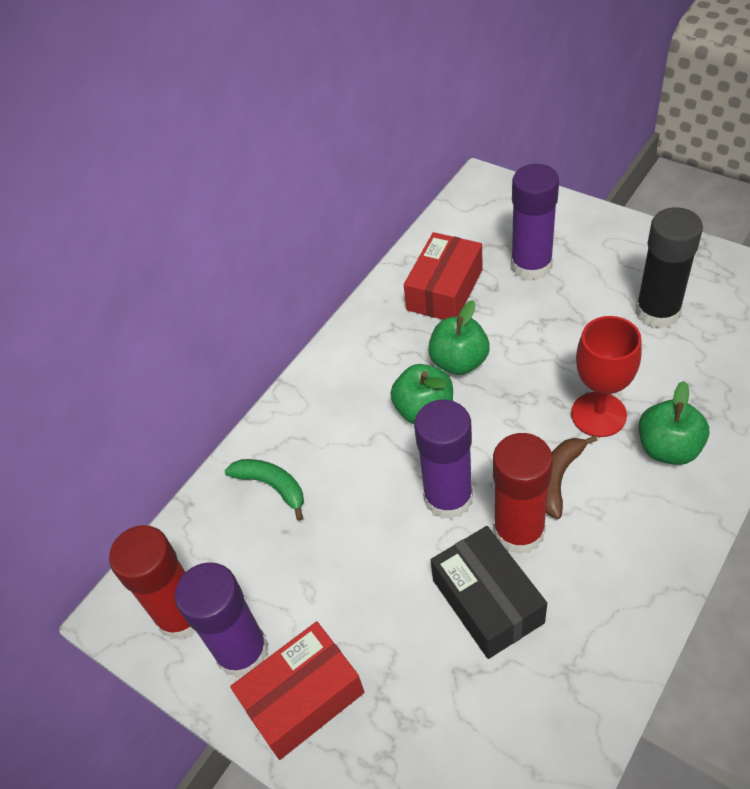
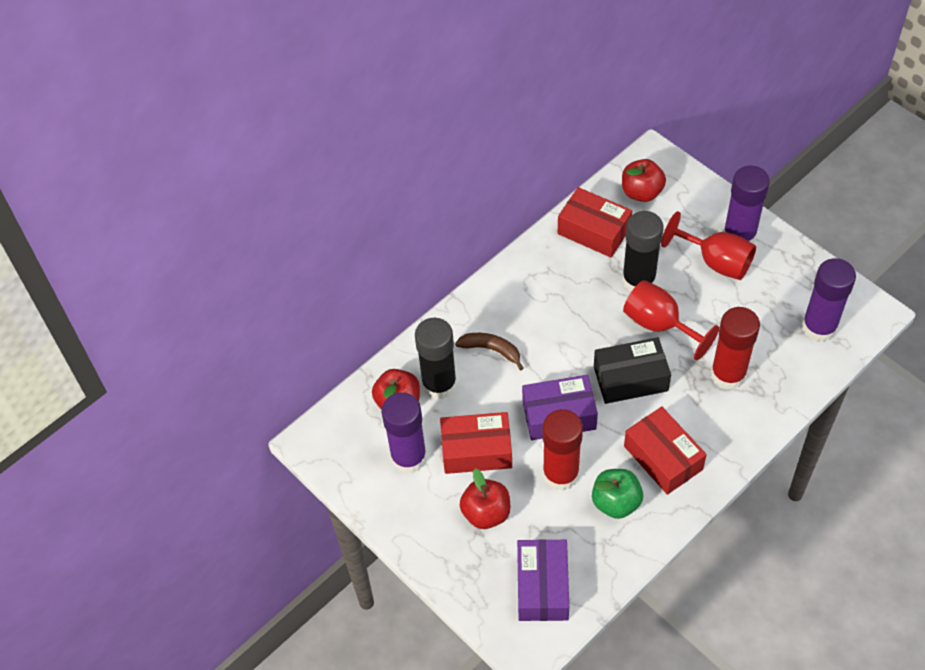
black glue stick: 1 -> 2
green apple: 3 -> 1
green banana: 1 -> 0
purple box: 0 -> 2
red apple: 0 -> 3
red box: 2 -> 3
red goblet: 1 -> 2

